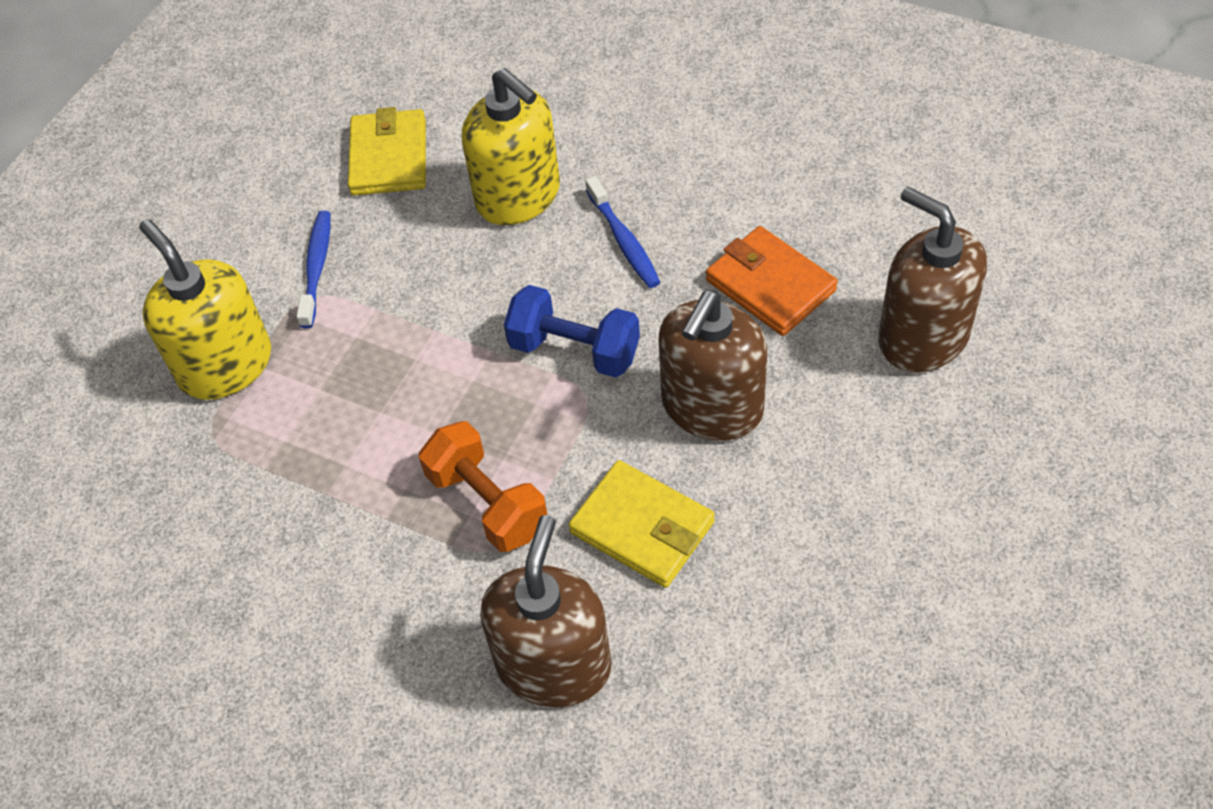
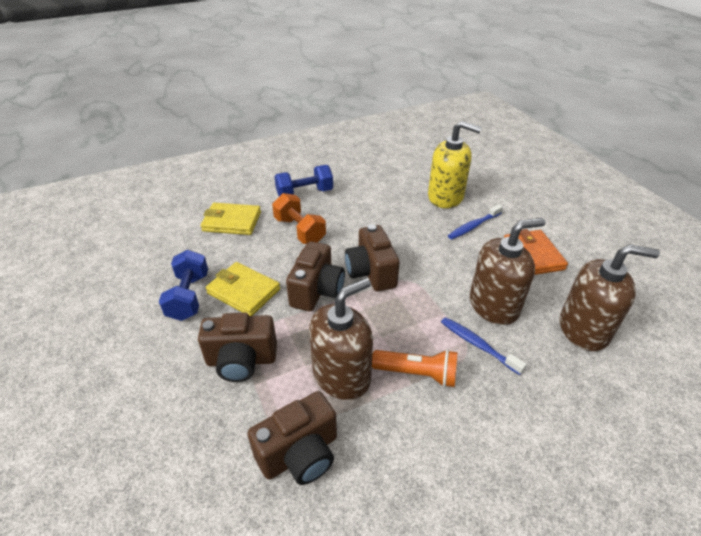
blue dumbbell: 1 -> 2
brown camera: 0 -> 4
orange flashlight: 0 -> 1
yellow soap dispenser: 2 -> 1

